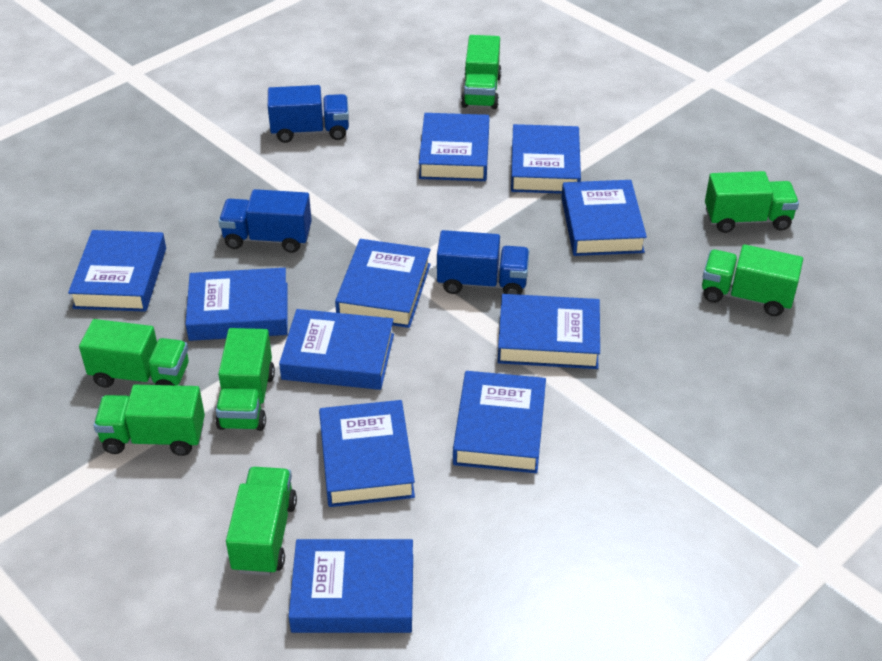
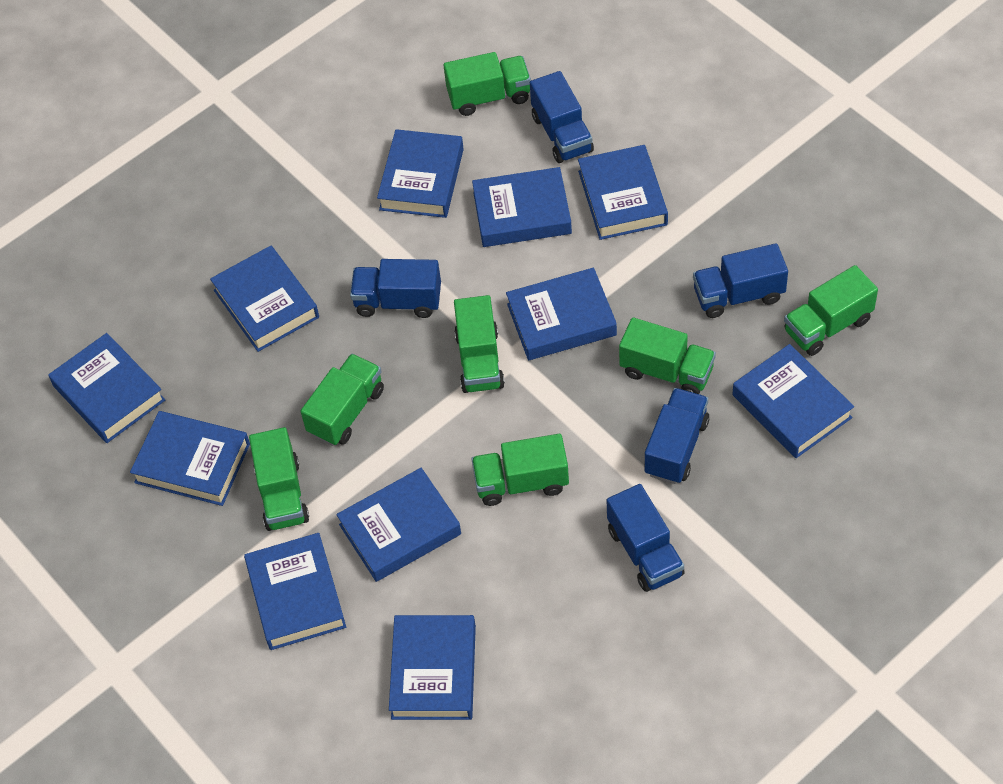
blue truck: 3 -> 5

